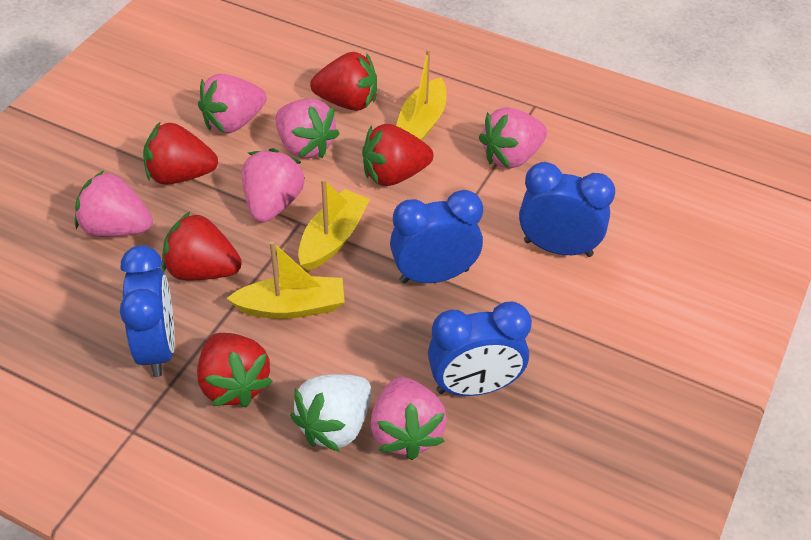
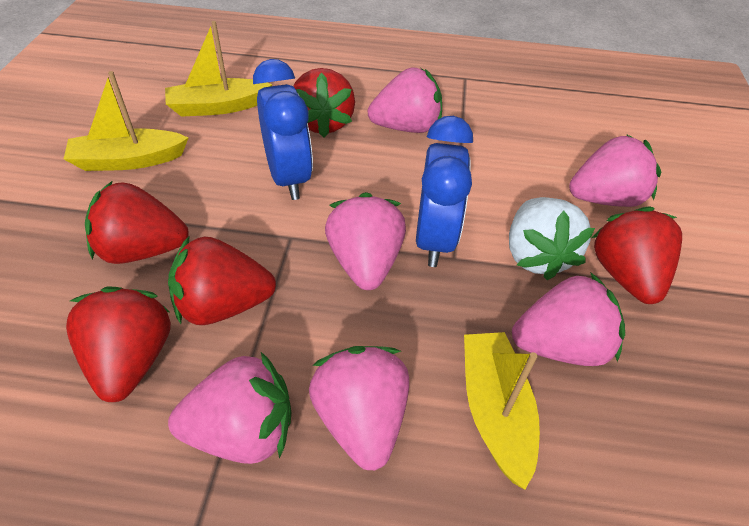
blue clock: 4 -> 2

